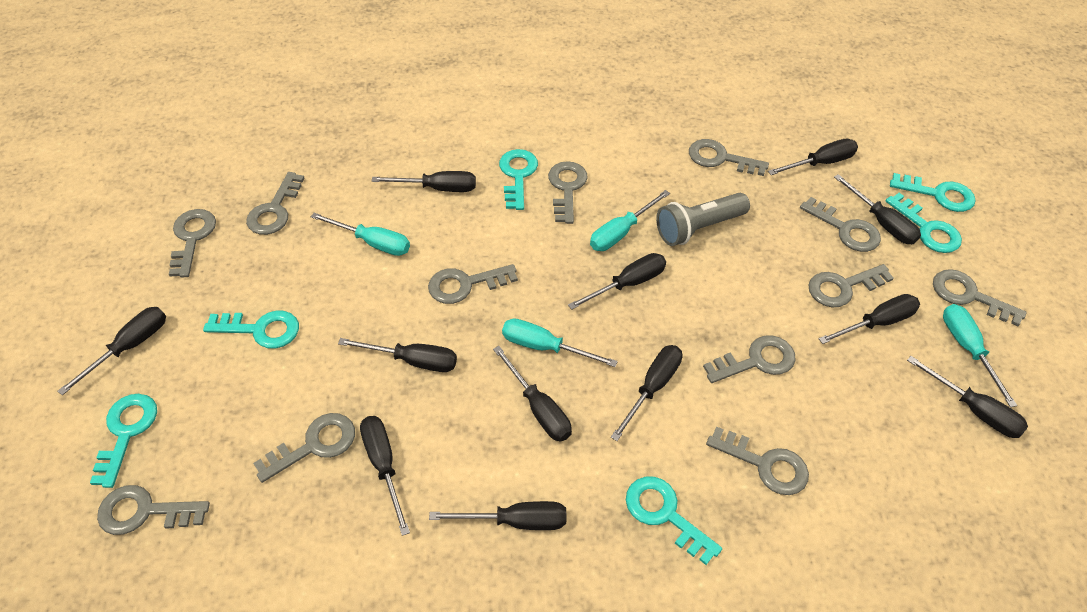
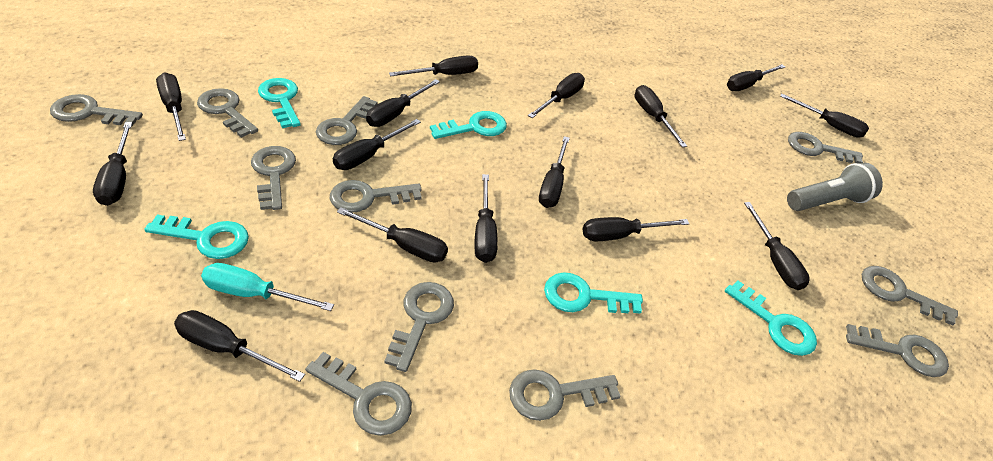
black screwdriver: 12 -> 15
grey key: 12 -> 11
turquoise key: 6 -> 5
turquoise screwdriver: 4 -> 1

